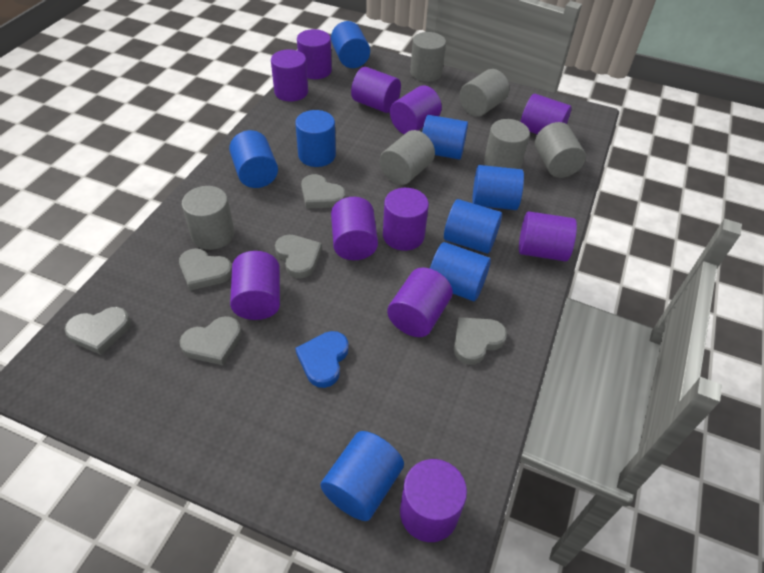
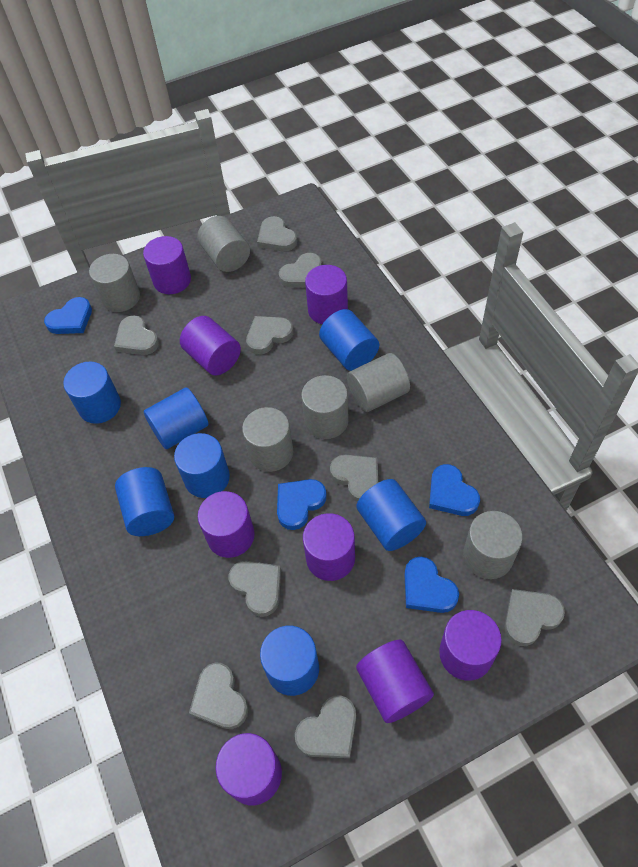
blue cylinder: 8 -> 7
blue heart: 1 -> 4
grey heart: 6 -> 9
purple cylinder: 11 -> 8

